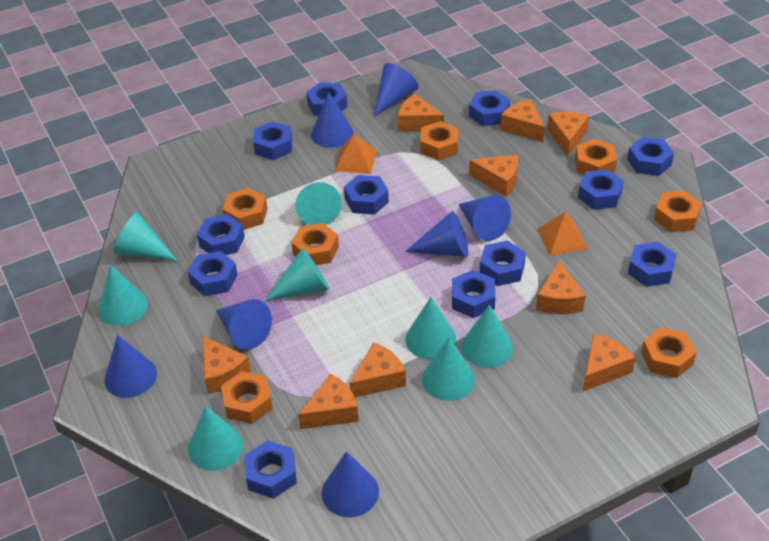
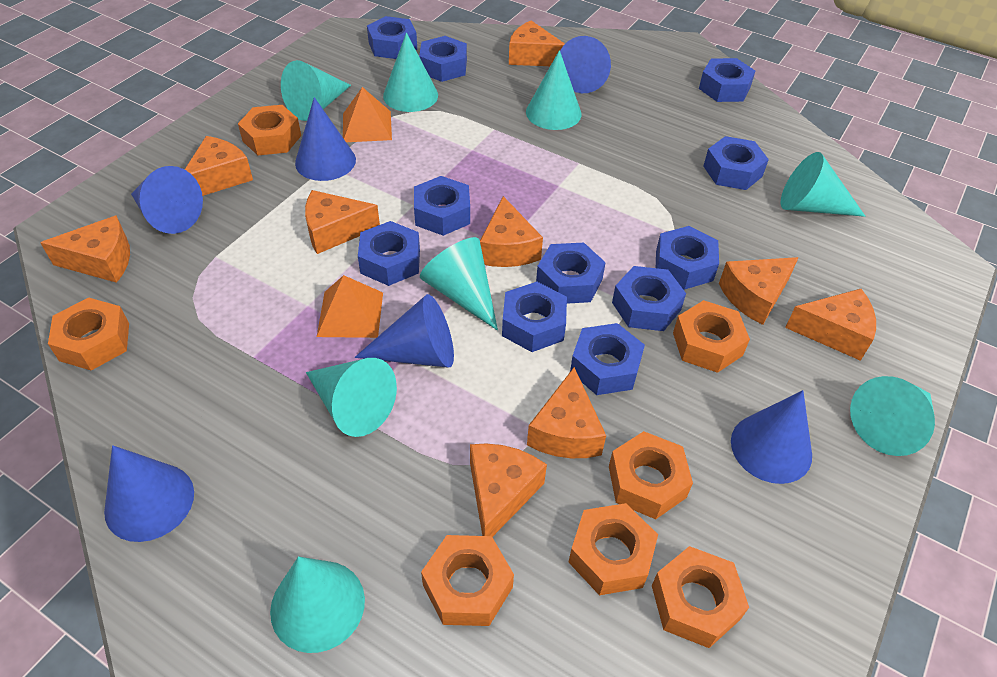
blue cone: 7 -> 6
blue nut: 12 -> 11

